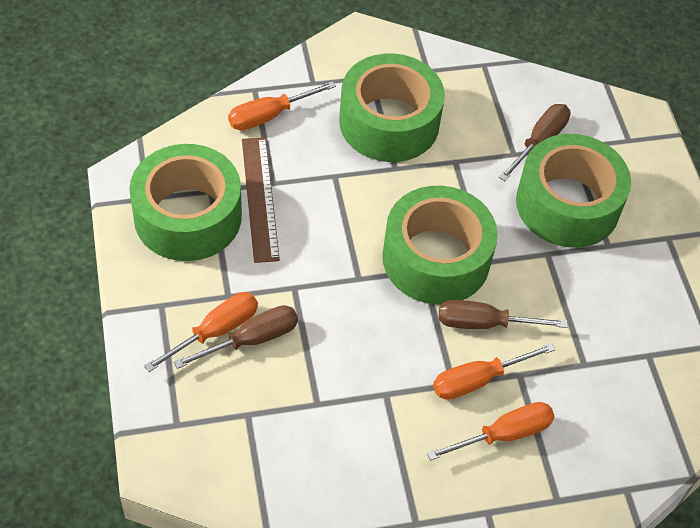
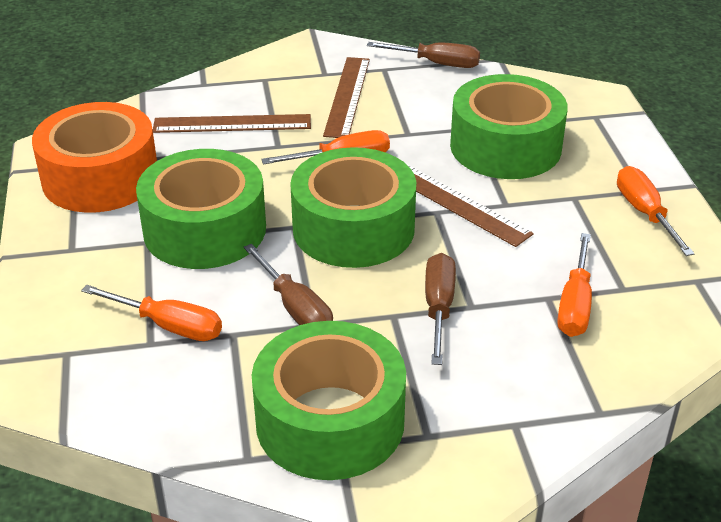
brown ruler: 1 -> 3
orange tape: 0 -> 1

